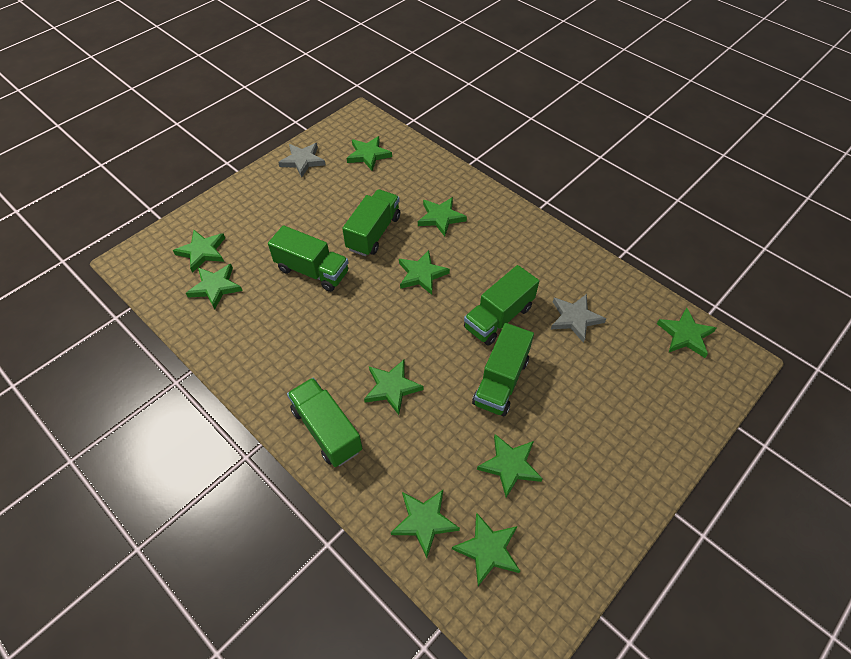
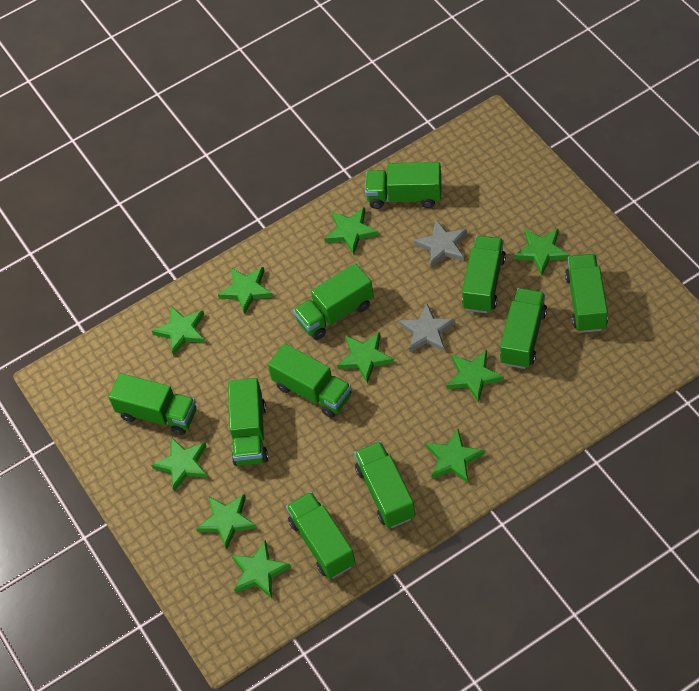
green truck: 5 -> 10

